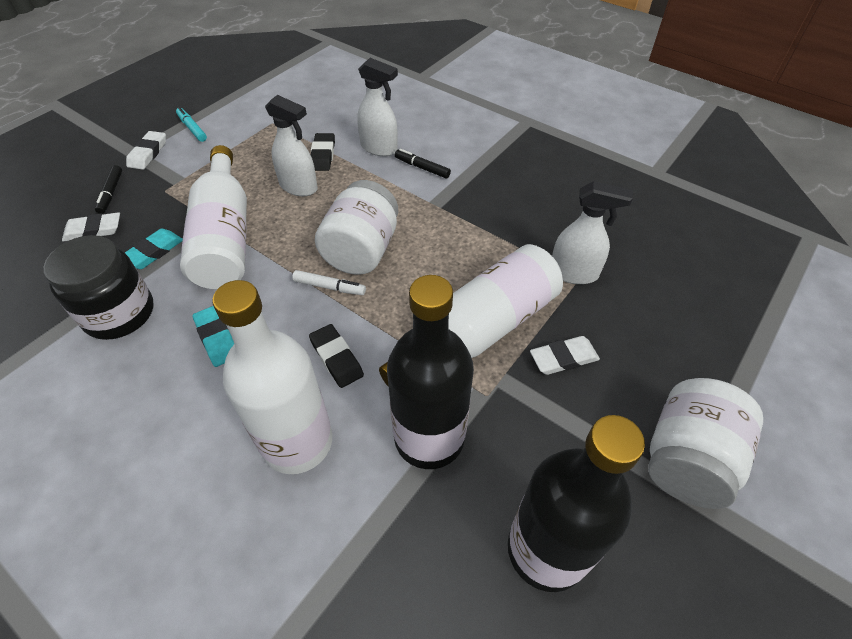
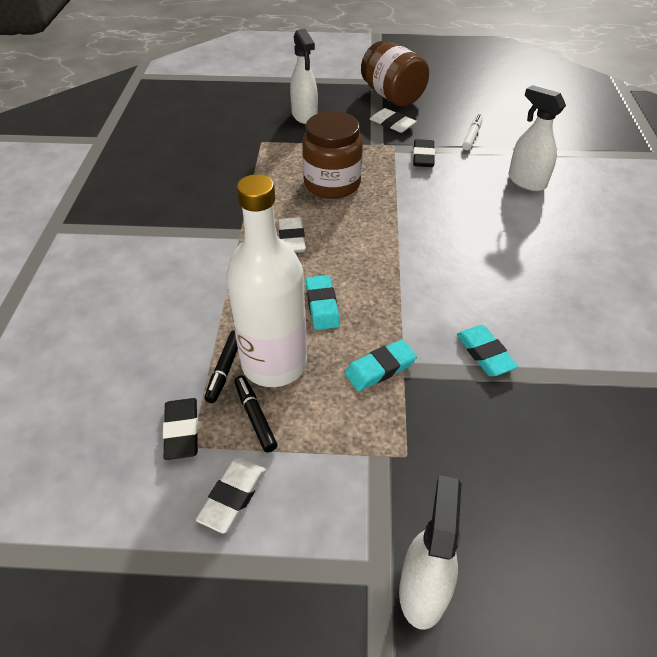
black bottle: 2 -> 0
black jar: 1 -> 0
brown jar: 0 -> 2
turquoise eraser: 2 -> 3
turquoise marker: 1 -> 0
white bottle: 3 -> 1
white jar: 2 -> 0

